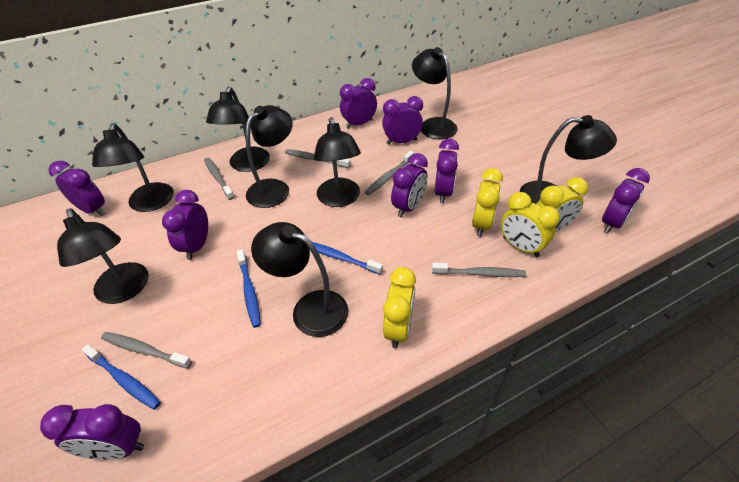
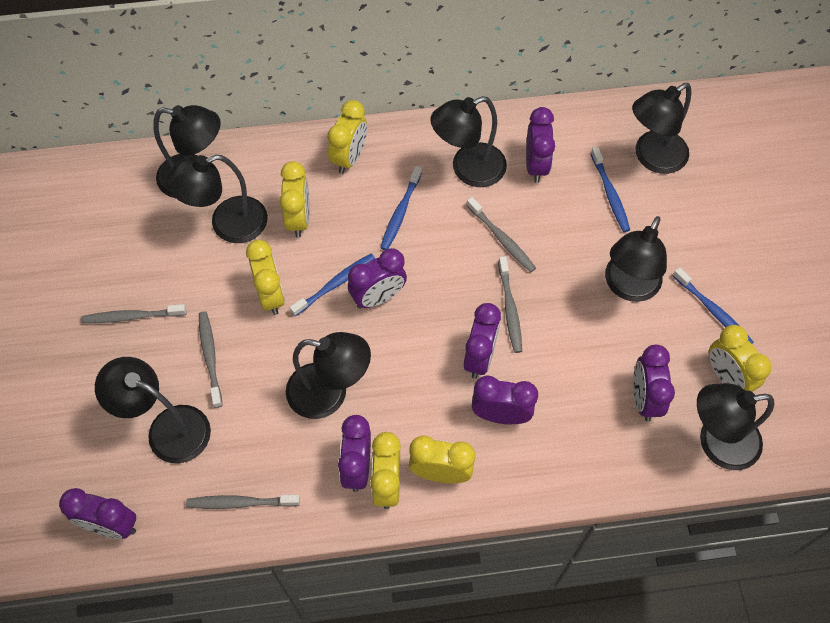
blue toothbrush: 3 -> 4
purple clock: 8 -> 7
yellow clock: 4 -> 6

